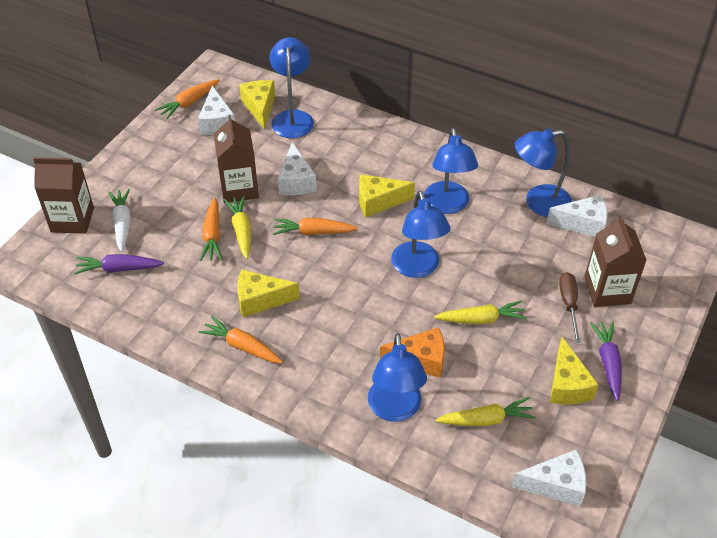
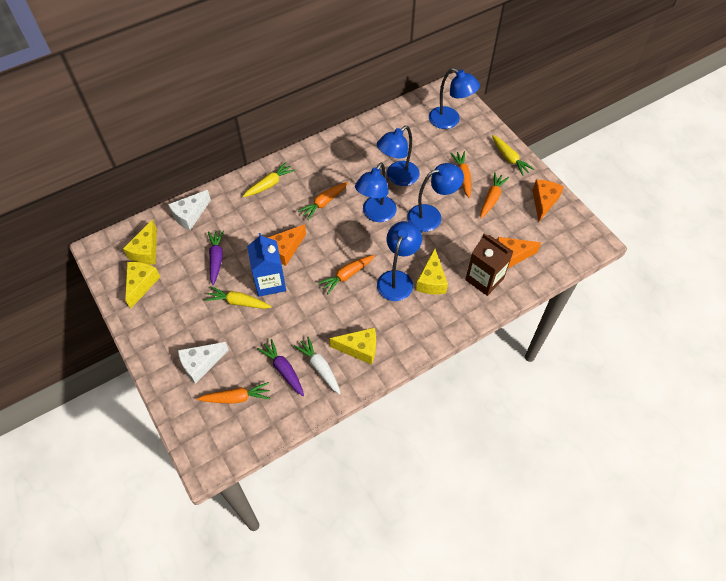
blue carton: 0 -> 1
brown carton: 3 -> 1
brown screwdriver: 1 -> 0
orange carrot: 4 -> 5
orange cheese: 1 -> 3
white cheese: 4 -> 2

